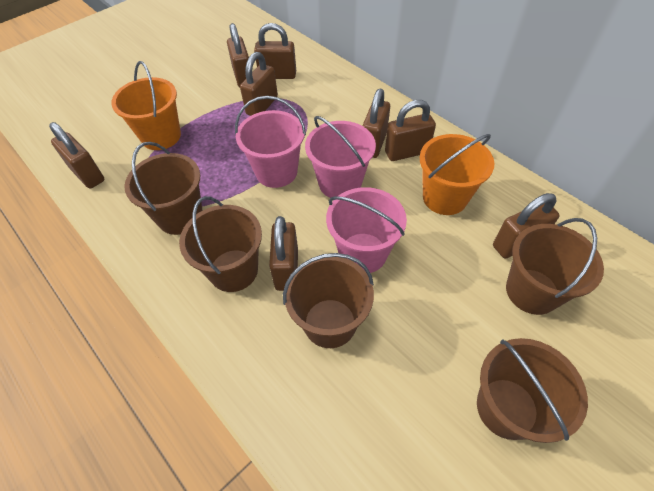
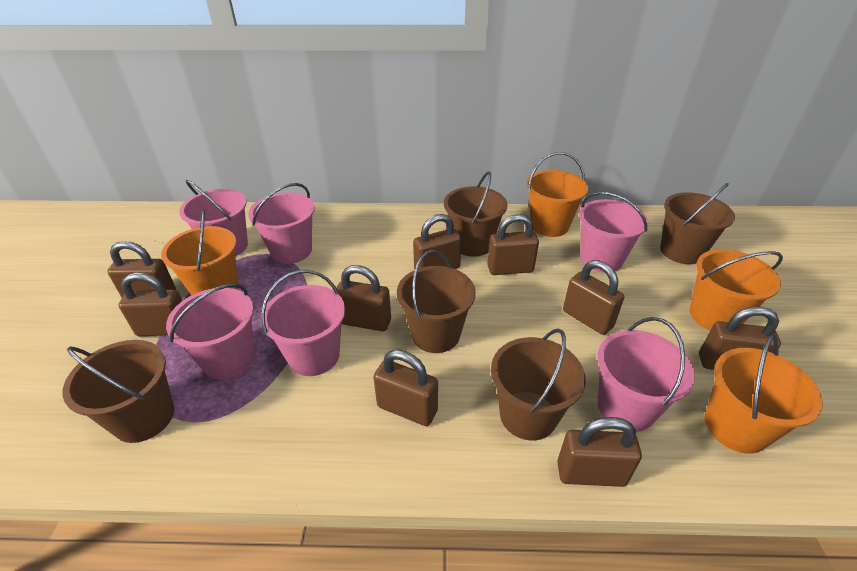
brown padlock: 8 -> 9
orange bucket: 2 -> 4
pink bucket: 3 -> 6

